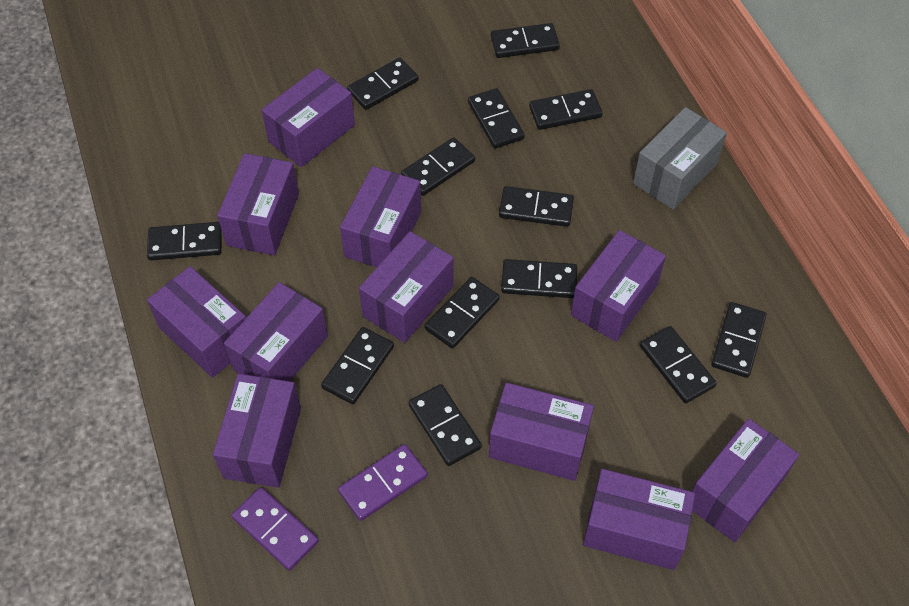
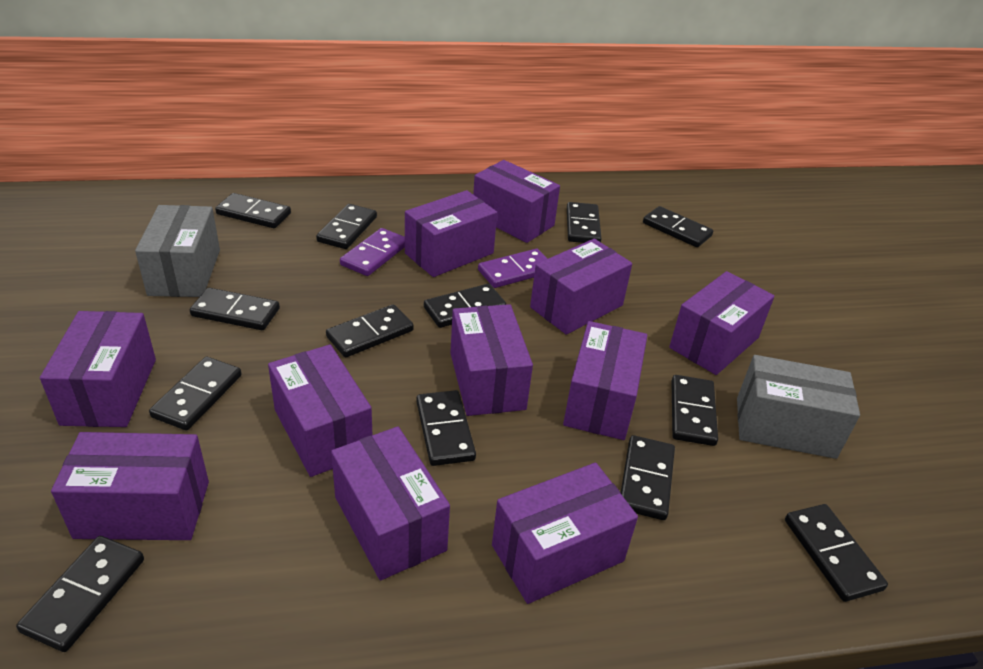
grey box: 1 -> 2

